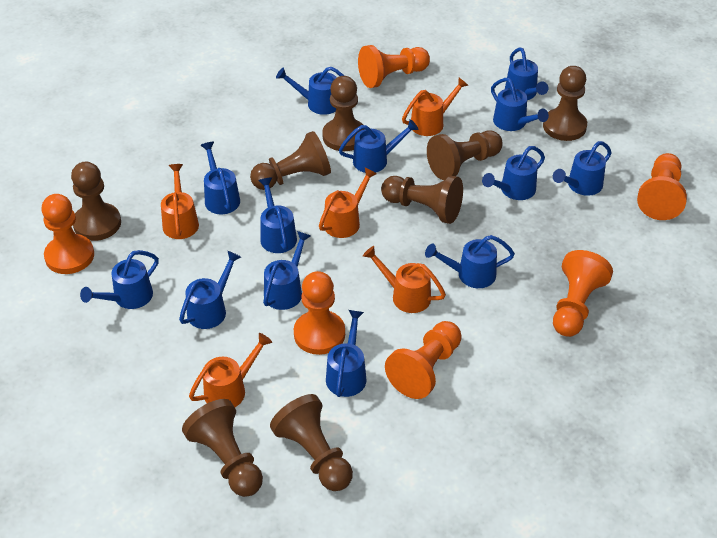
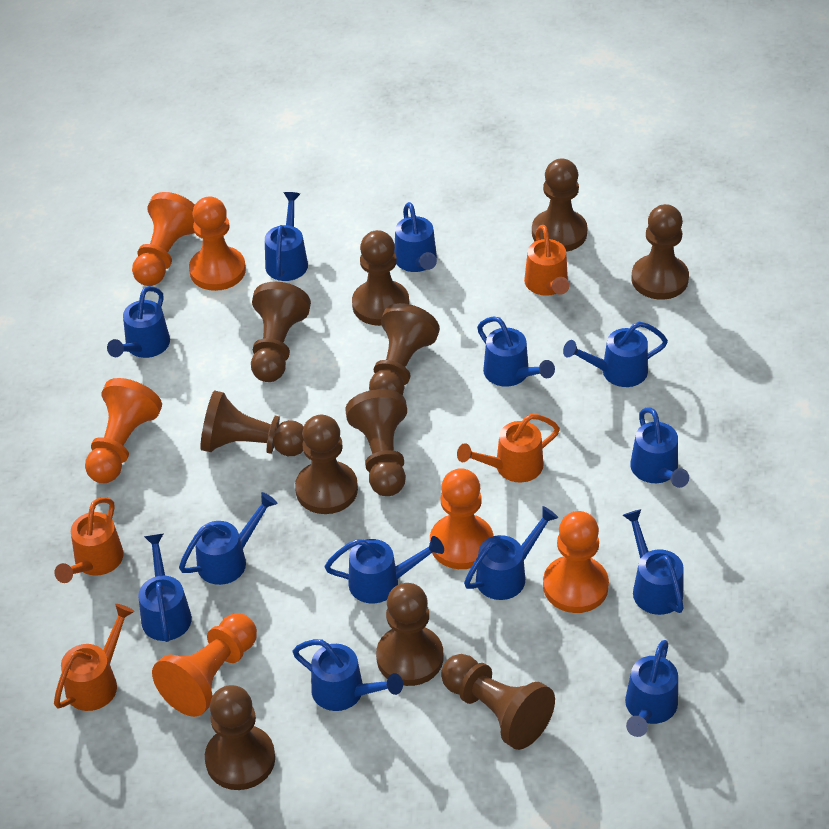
brown pawn: 8 -> 11
orange watering can: 5 -> 4

